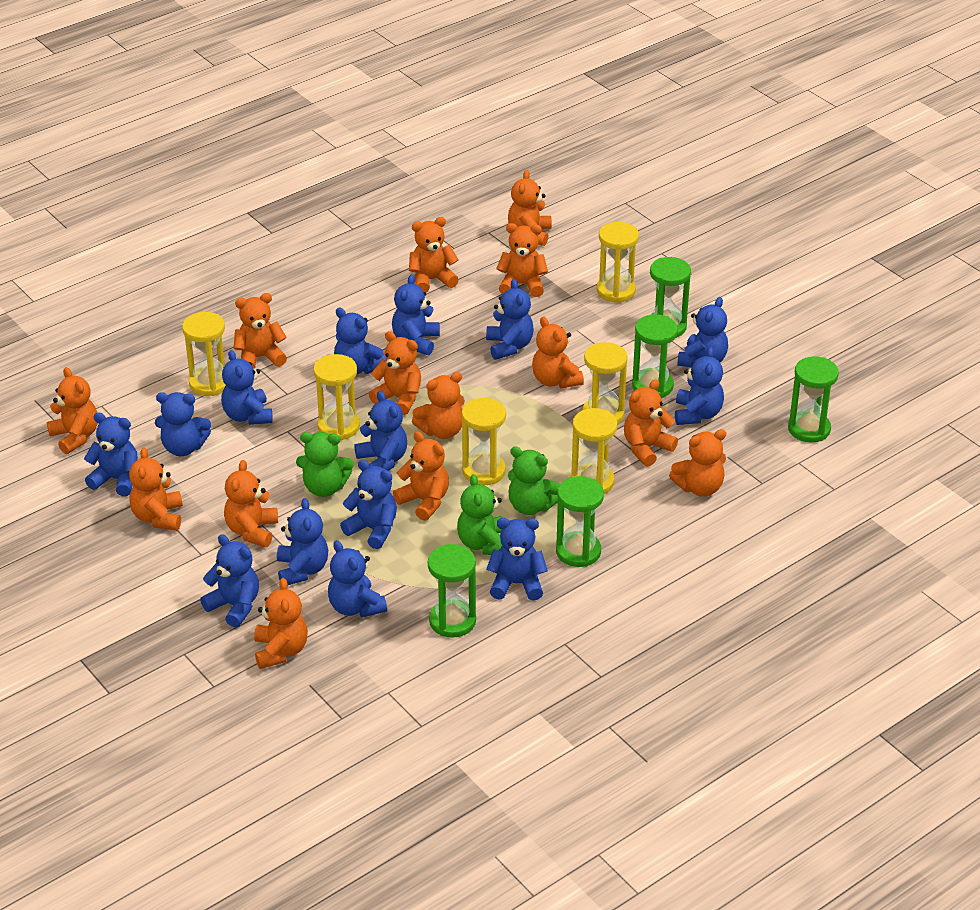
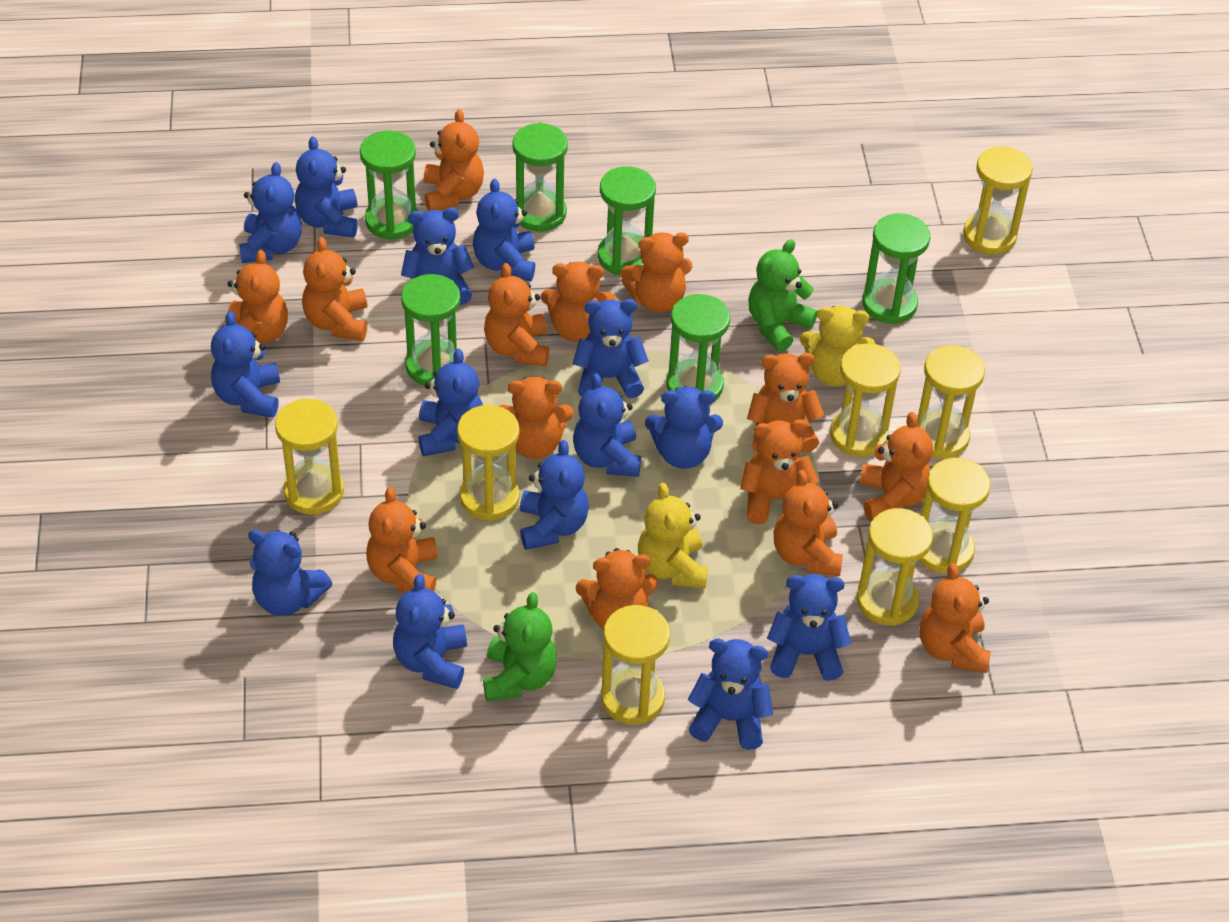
green hourglass: 5 -> 6
green teddy bear: 3 -> 2
yellow hourglass: 6 -> 8
yellow teddy bear: 0 -> 2

